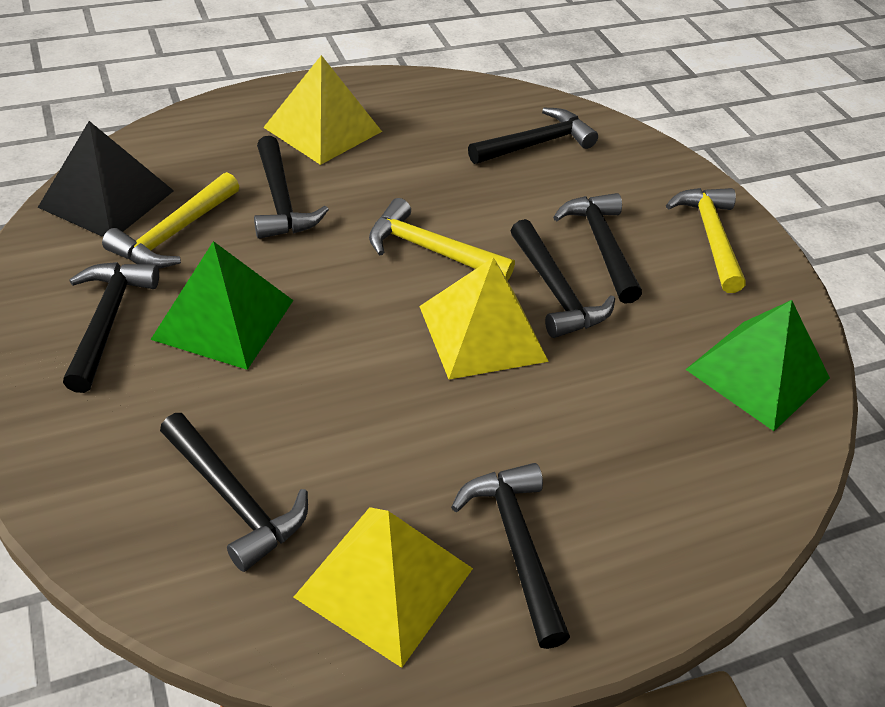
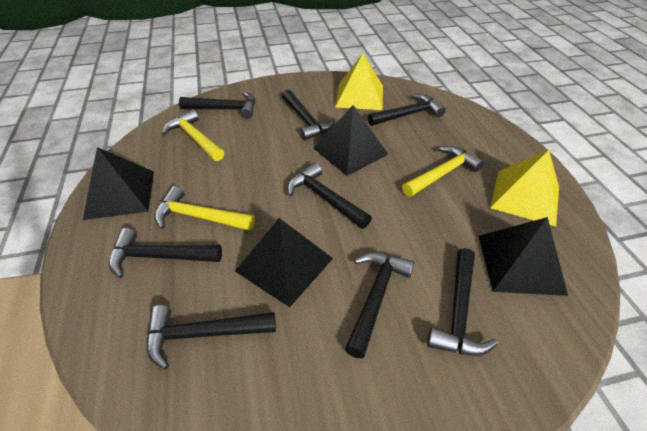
black hammer: 7 -> 8
black pyramid: 1 -> 4
green pyramid: 2 -> 0
yellow pyramid: 3 -> 2

